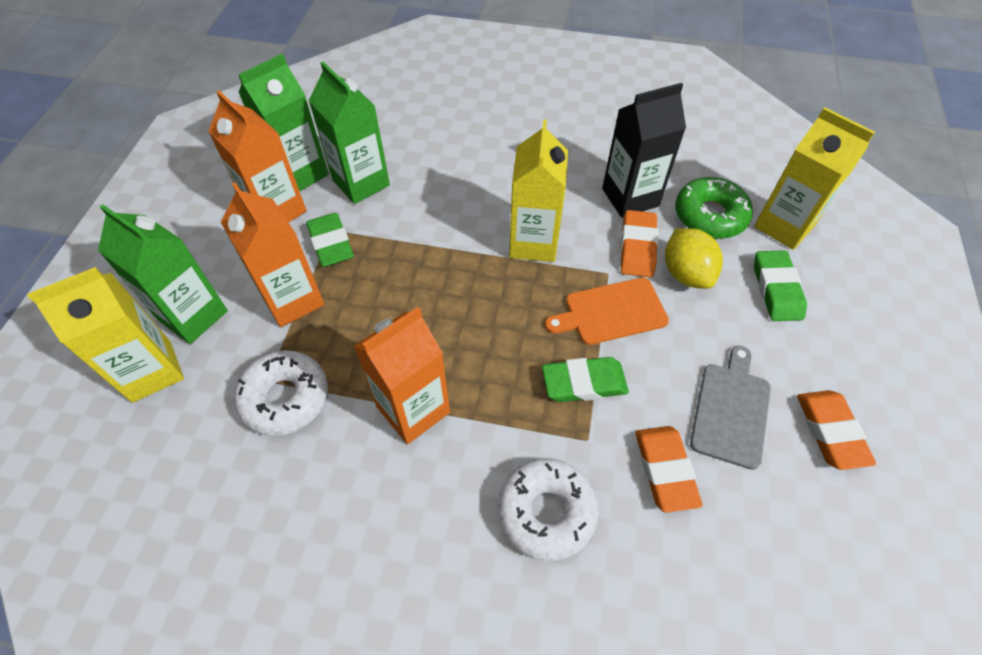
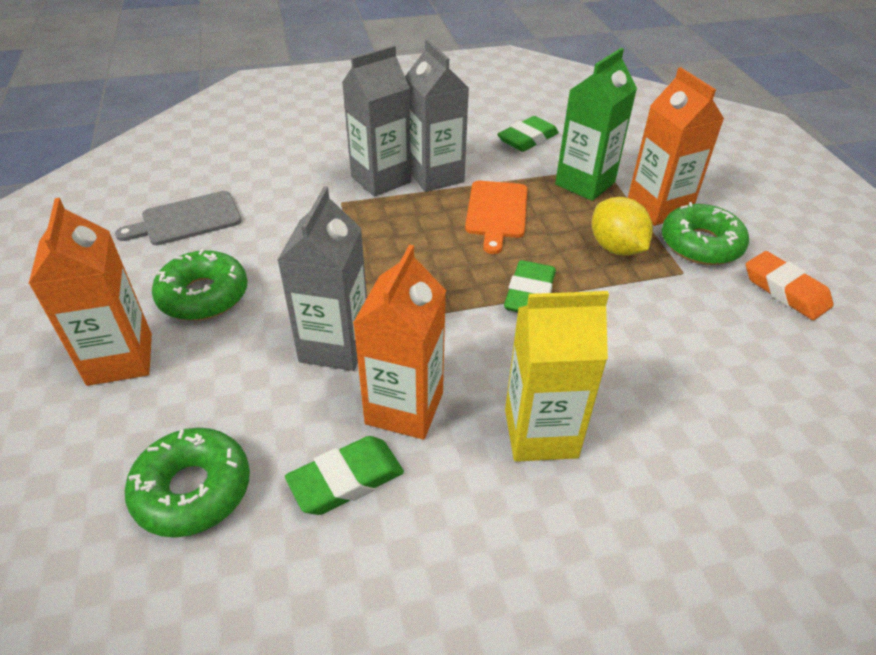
black carton: 1 -> 0
green carton: 3 -> 1
green donut: 1 -> 3
grey carton: 0 -> 3
orange eraser: 3 -> 1
white donut: 2 -> 0
yellow carton: 3 -> 1

